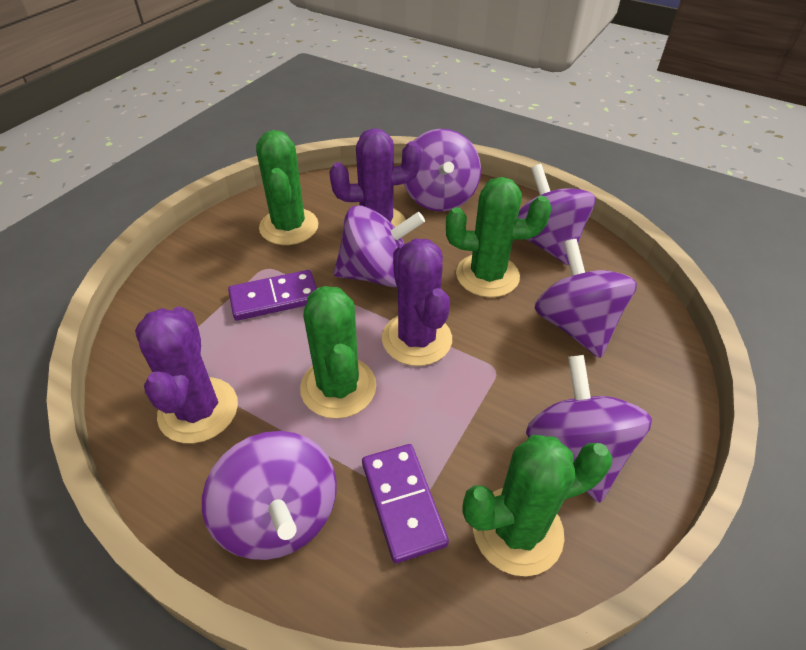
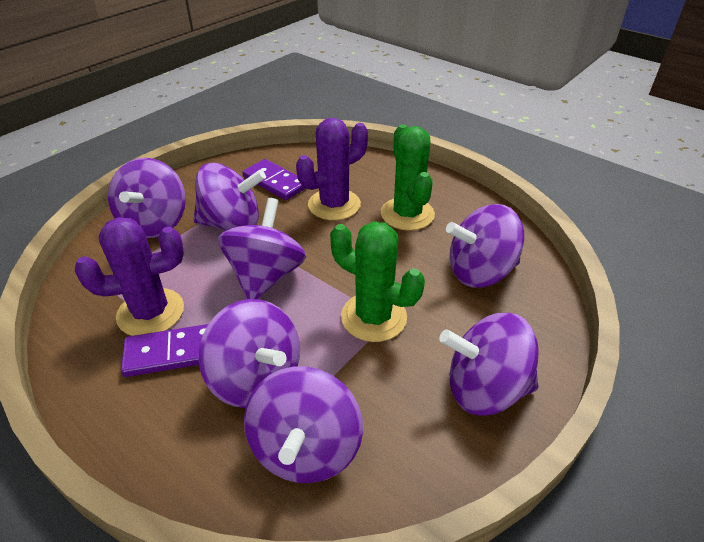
green cactus: 4 -> 2
purple cactus: 3 -> 2
purple spinning top: 6 -> 7

